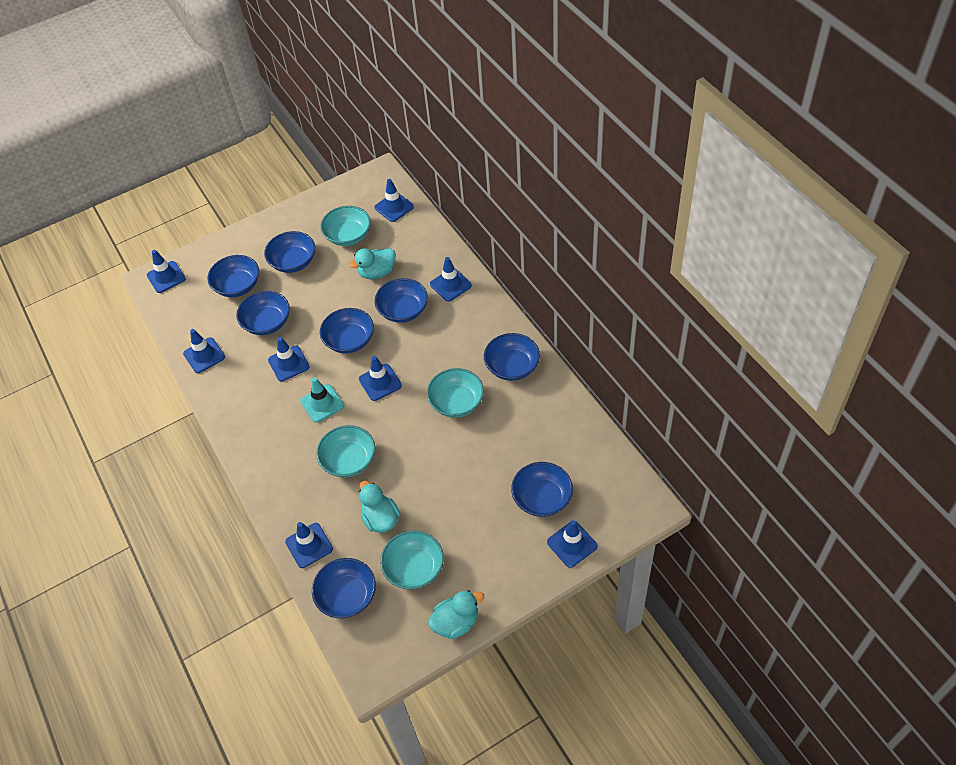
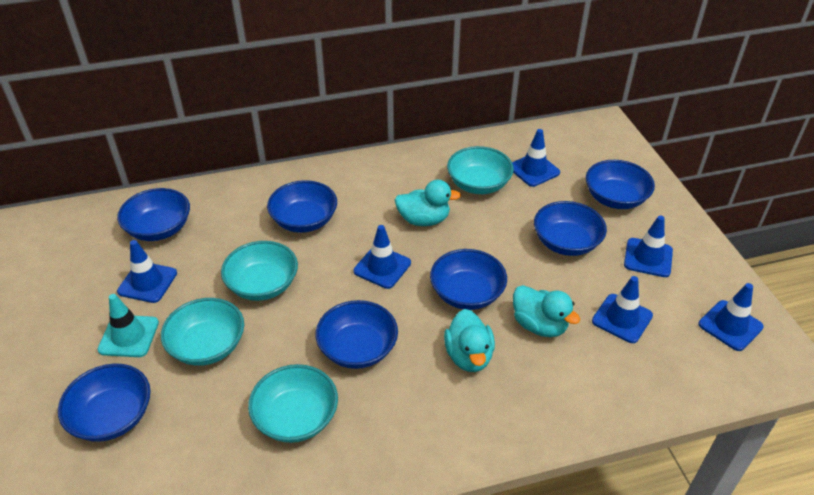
blue bowl: 8 -> 7
blue traffic cone: 8 -> 6

